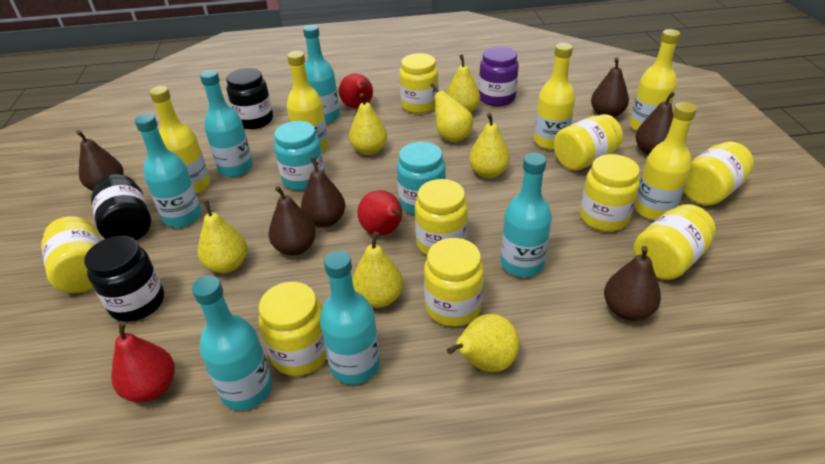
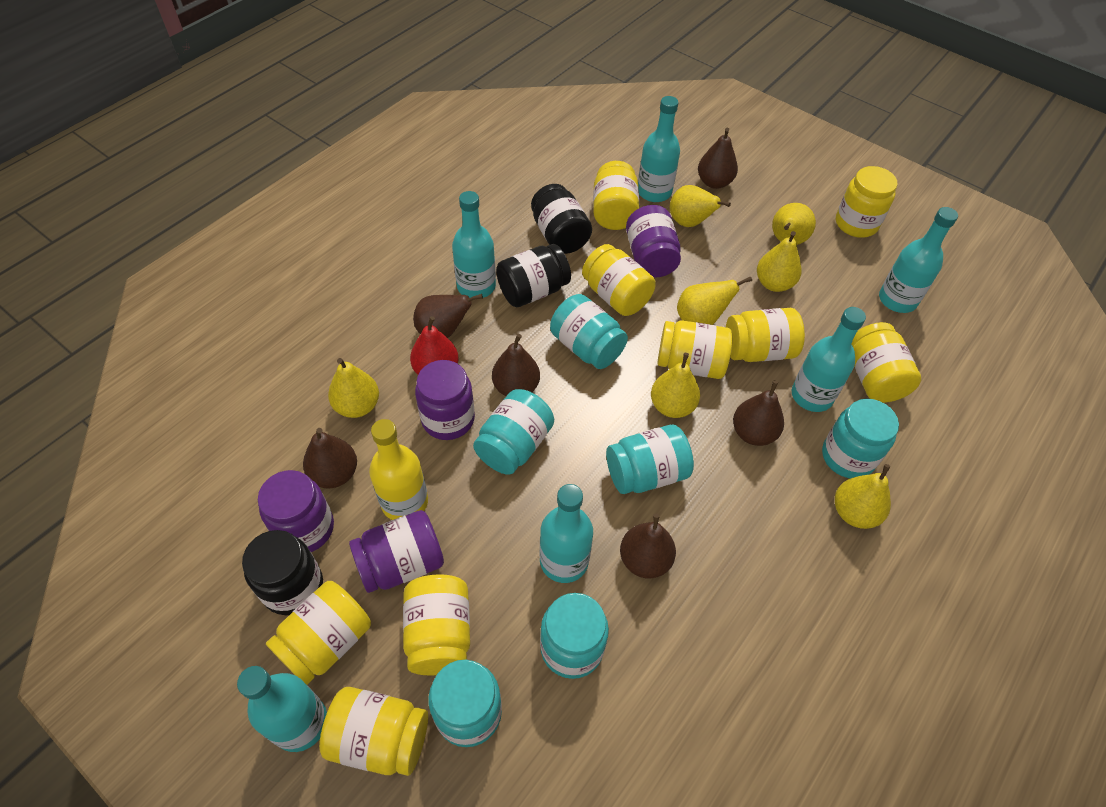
purple jar: 1 -> 4
red pear: 3 -> 1
turquoise jar: 2 -> 6
yellow bottle: 5 -> 1

